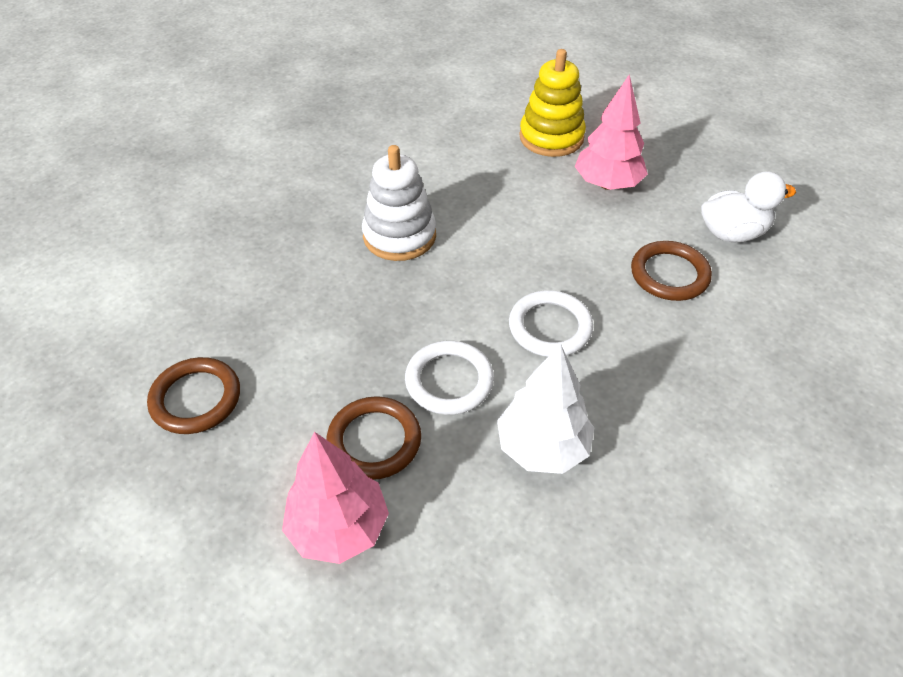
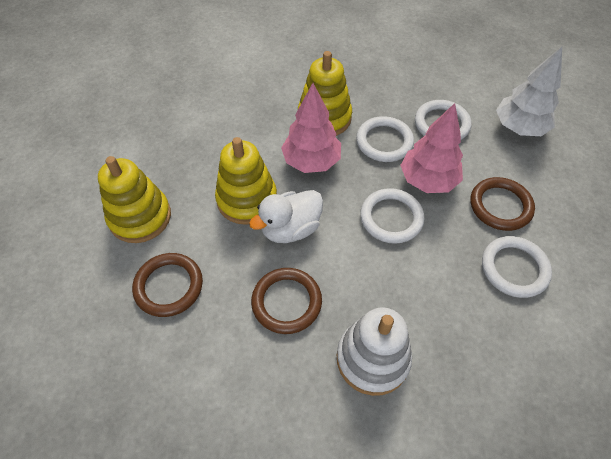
white ring: 2 -> 4
yellow stacking toy: 1 -> 3

